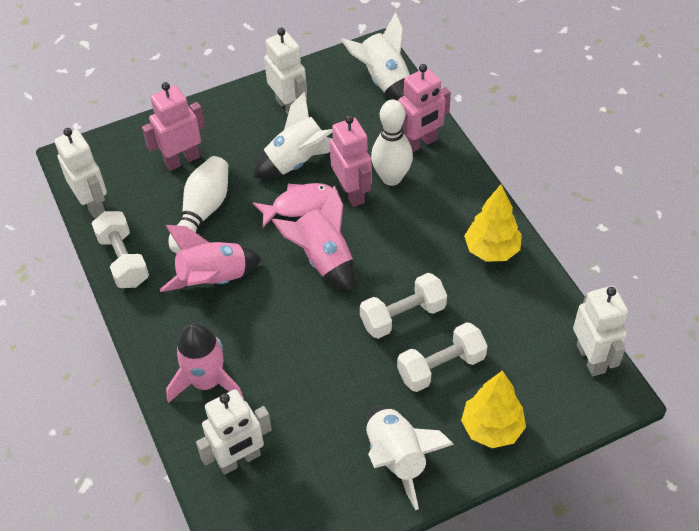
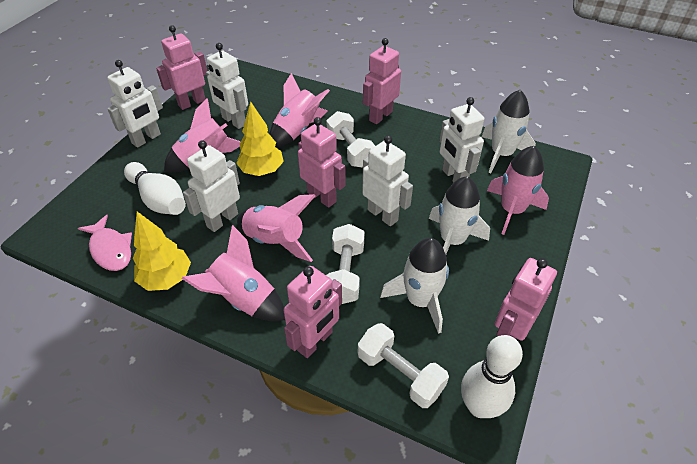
pink robot: 3 -> 5
pink rocket: 3 -> 5
white robot: 4 -> 5

